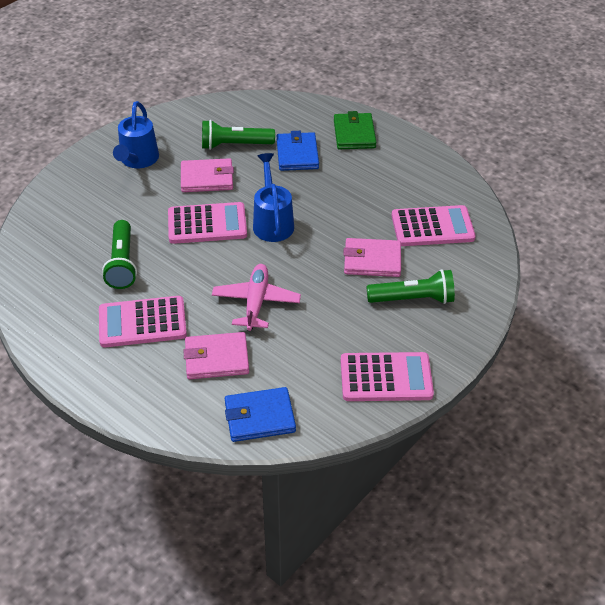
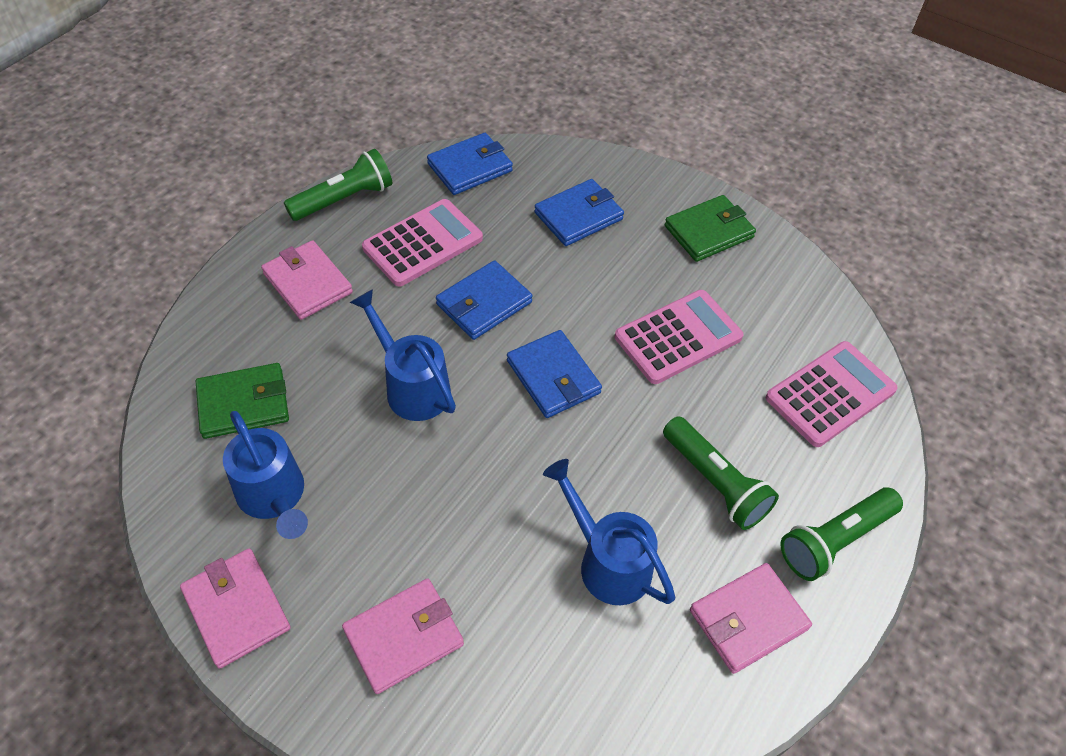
blue wallet: 2 -> 4
blue watering can: 2 -> 3
green wallet: 1 -> 2
pink calculator: 4 -> 3
pink plane: 1 -> 0
pink wallet: 3 -> 4

